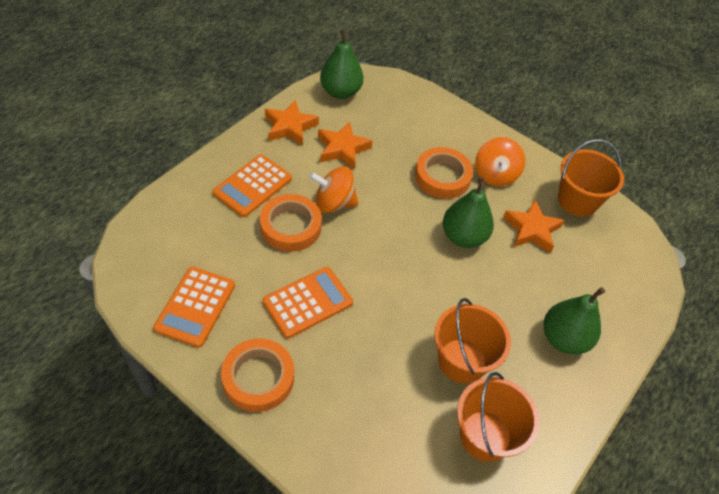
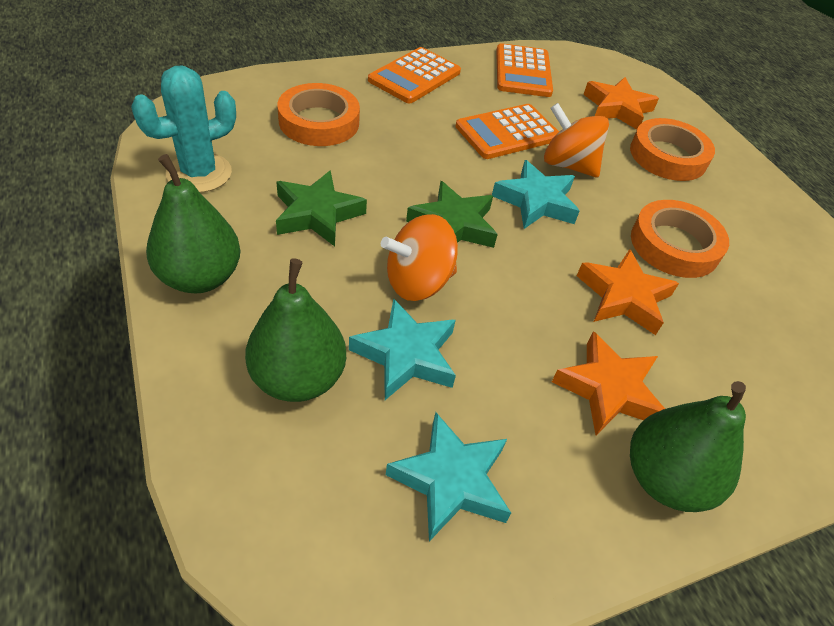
green star: 0 -> 2
orange bucket: 3 -> 0
turquoise cactus: 0 -> 1
turquoise star: 0 -> 3

